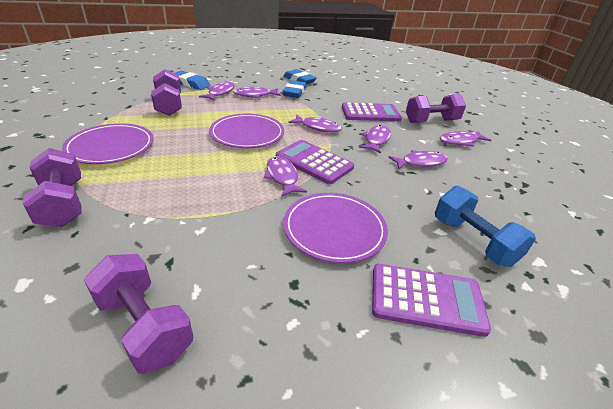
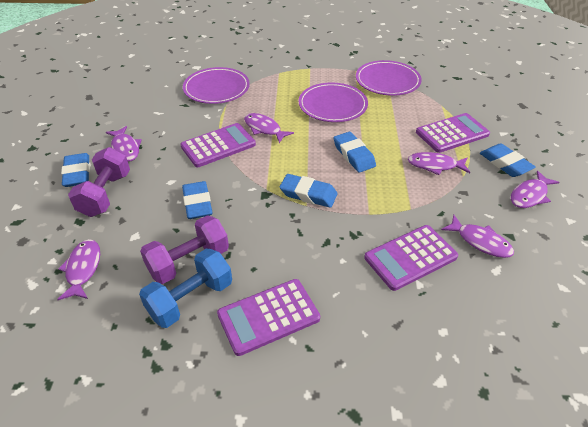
blue eraser: 3 -> 5
purple calculator: 3 -> 4
purple dumbbell: 4 -> 2
purple fish: 7 -> 6

